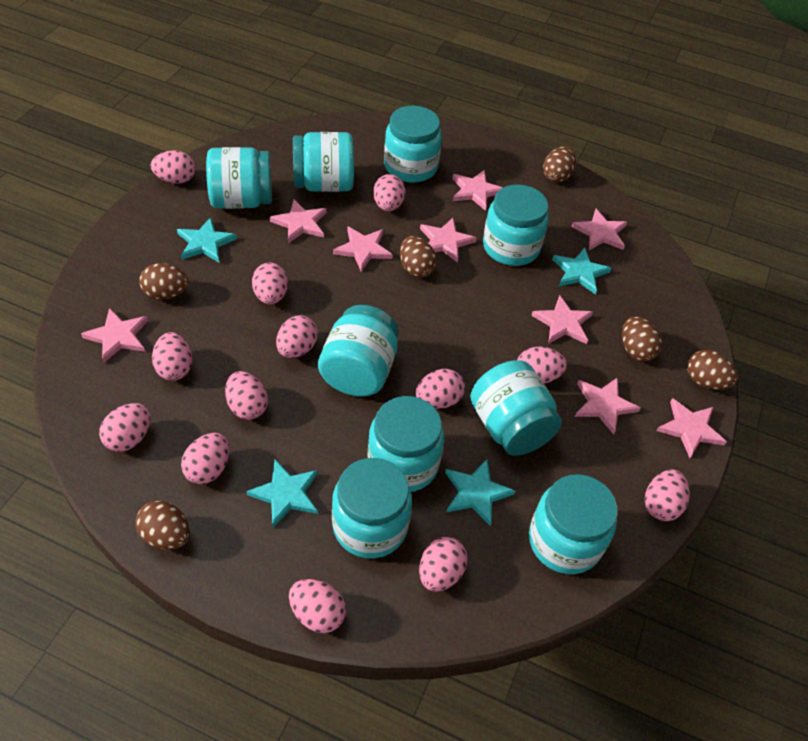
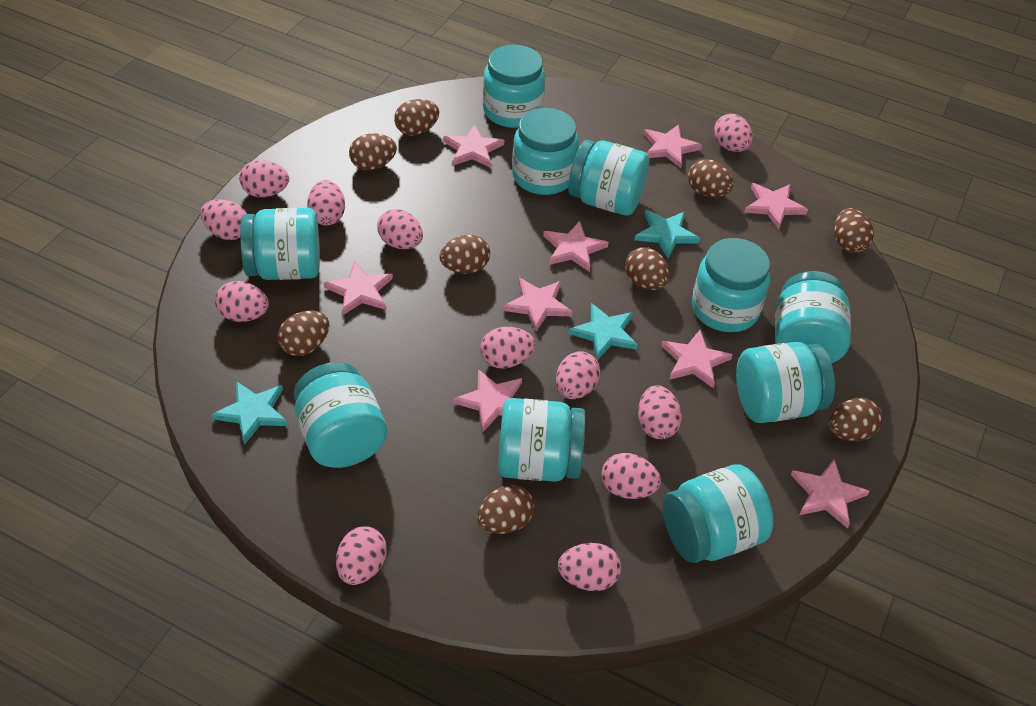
brown egg: 6 -> 9
pink egg: 13 -> 12
turquoise jar: 9 -> 10
turquoise star: 4 -> 3

